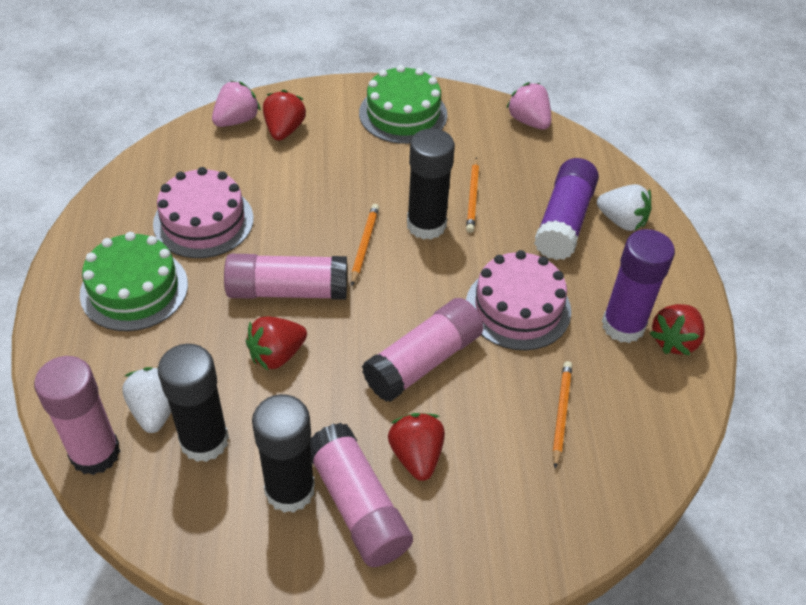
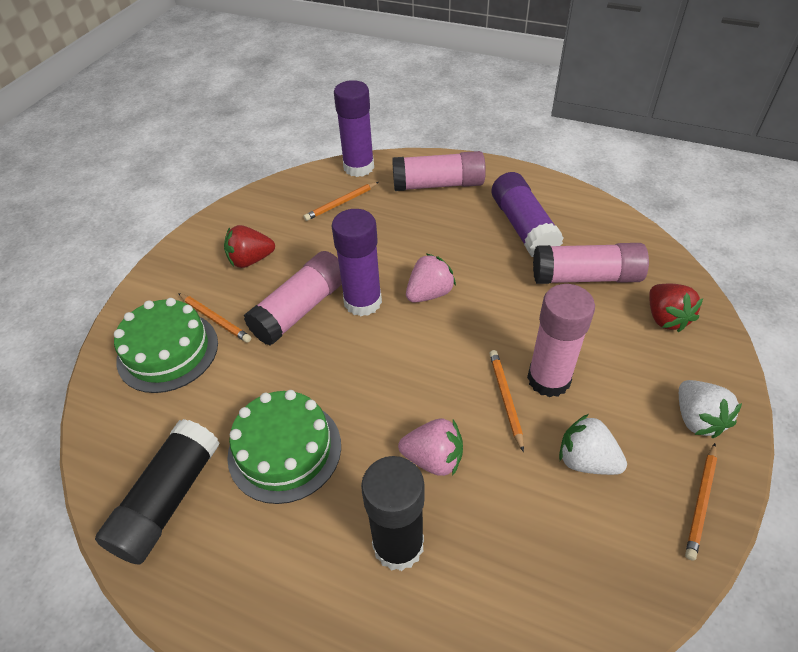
black glue stick: 3 -> 2
orange pencil: 3 -> 4
pink cake: 2 -> 0
purple glue stick: 2 -> 3
red strawberry: 4 -> 2

